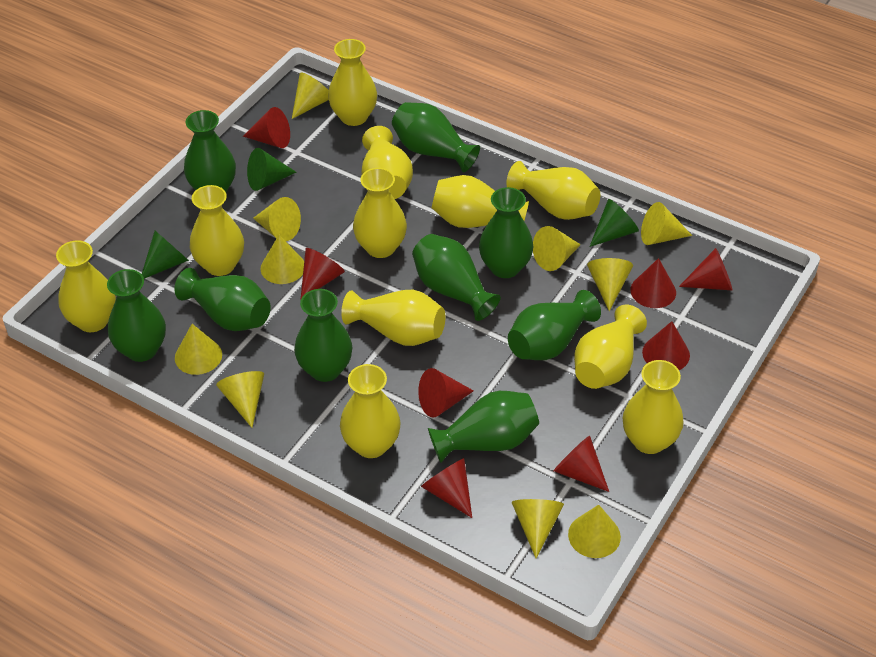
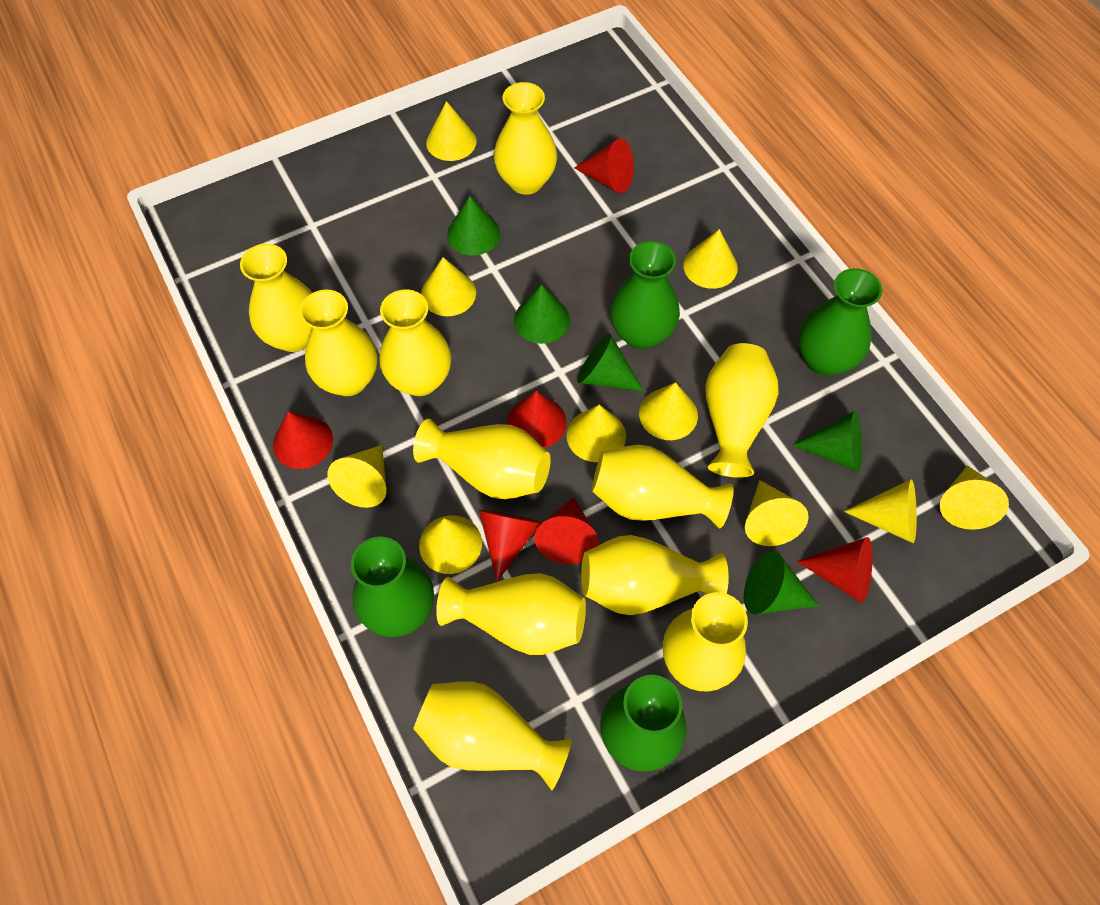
green cone: 3 -> 5
green vase: 9 -> 4
red cone: 8 -> 6

